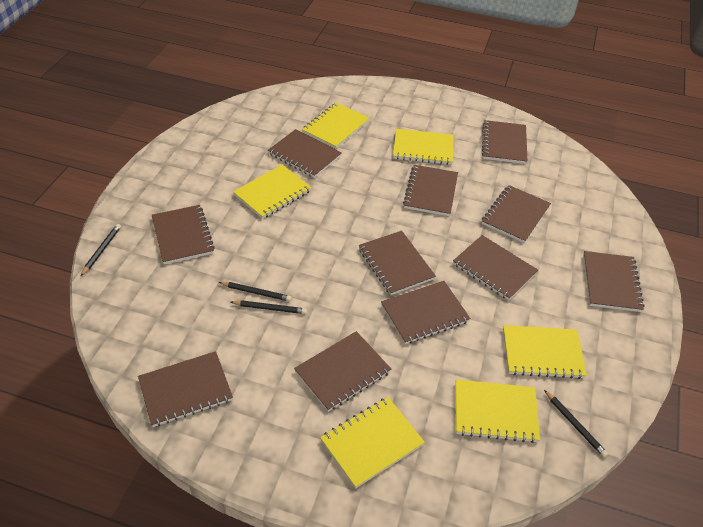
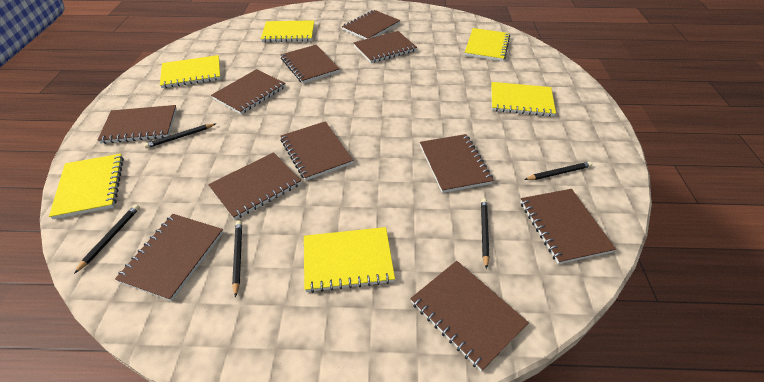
black pencil: 4 -> 5

